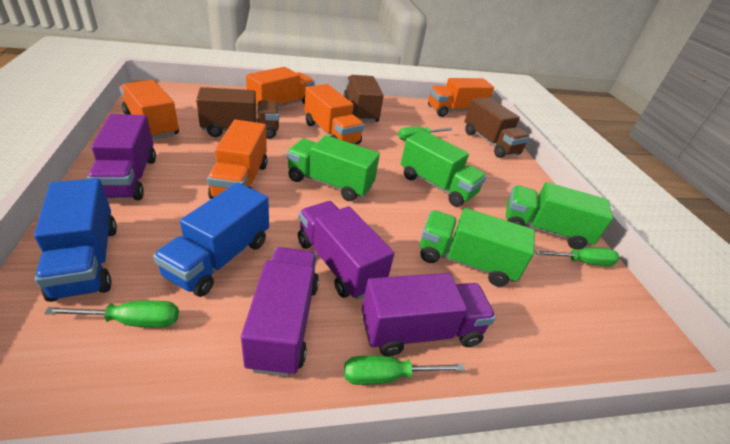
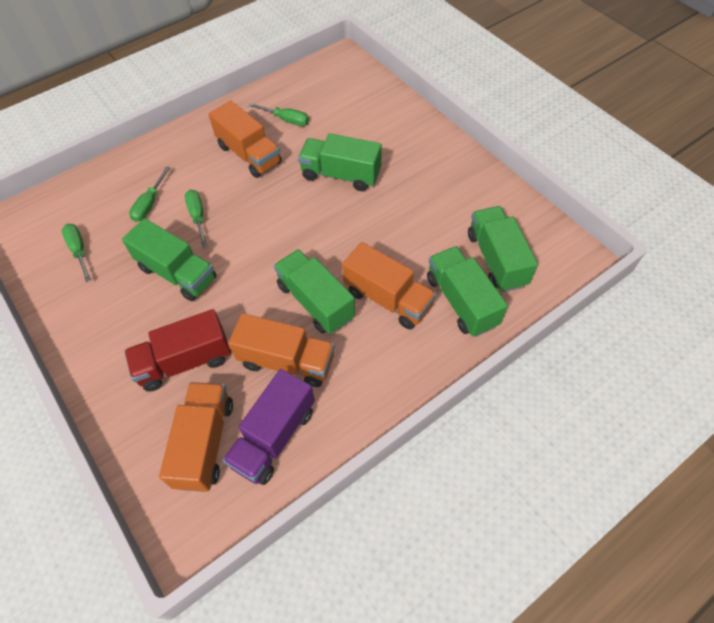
blue truck: 2 -> 0
brown truck: 3 -> 0
green truck: 4 -> 5
orange truck: 5 -> 4
purple truck: 4 -> 1
red truck: 0 -> 1

